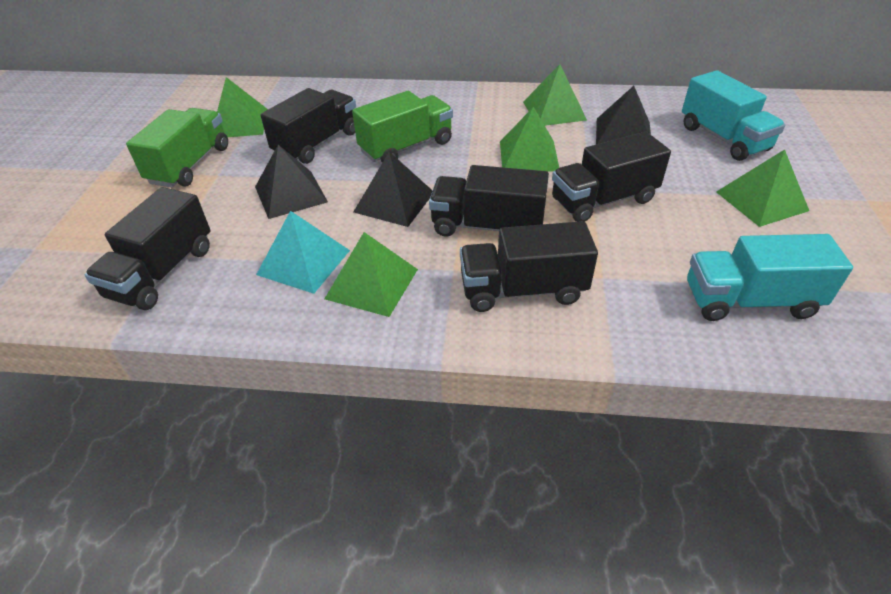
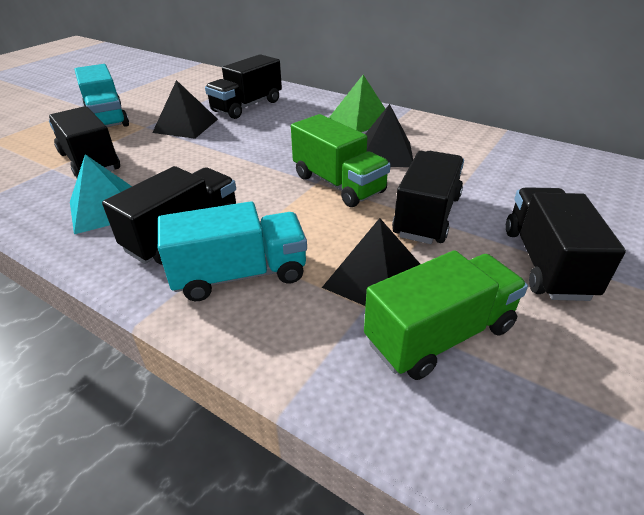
green pyramid: 5 -> 1

